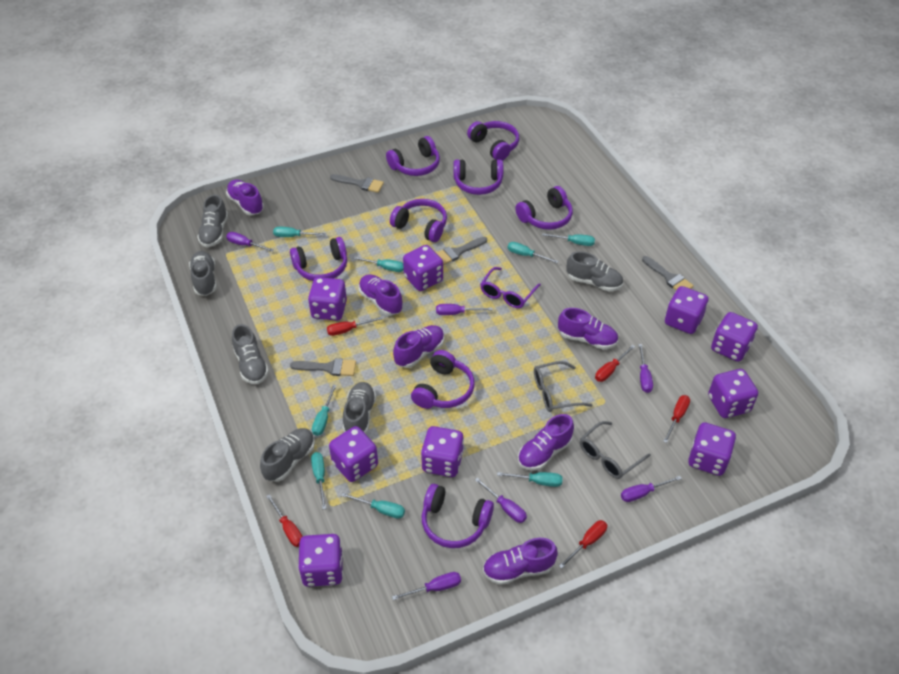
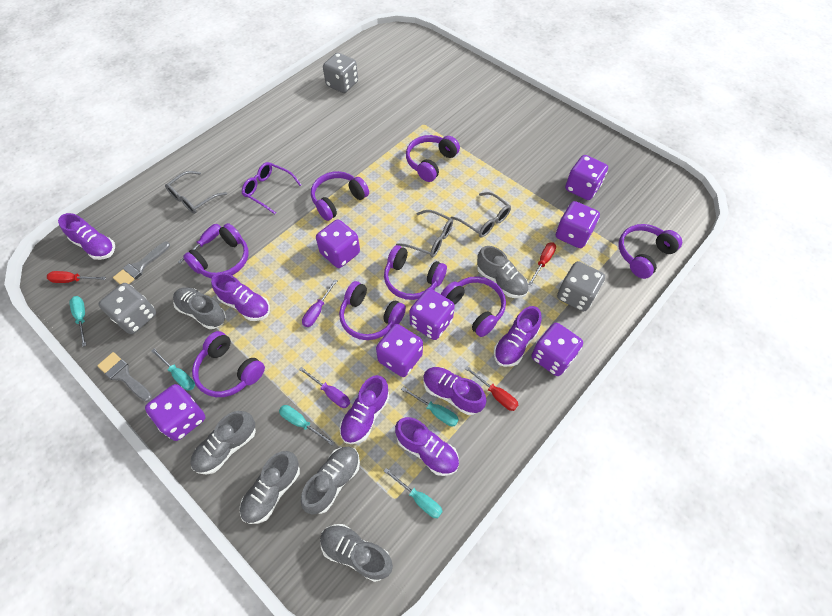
grey brush: 4 -> 2
grey dice: 0 -> 3
grey glasses: 2 -> 3
purple dice: 9 -> 7
purple screwdriver: 6 -> 3
red screwdriver: 5 -> 3
turquoise screwdriver: 8 -> 5

